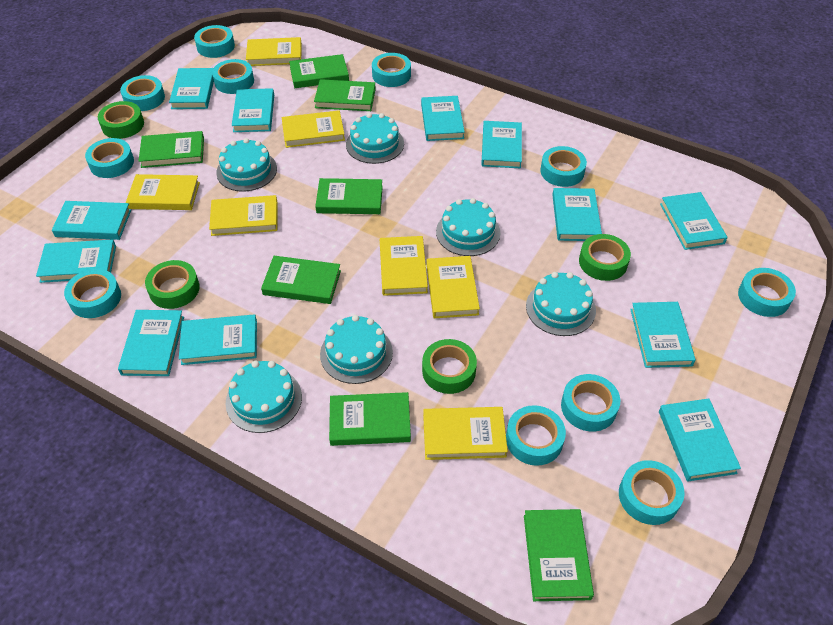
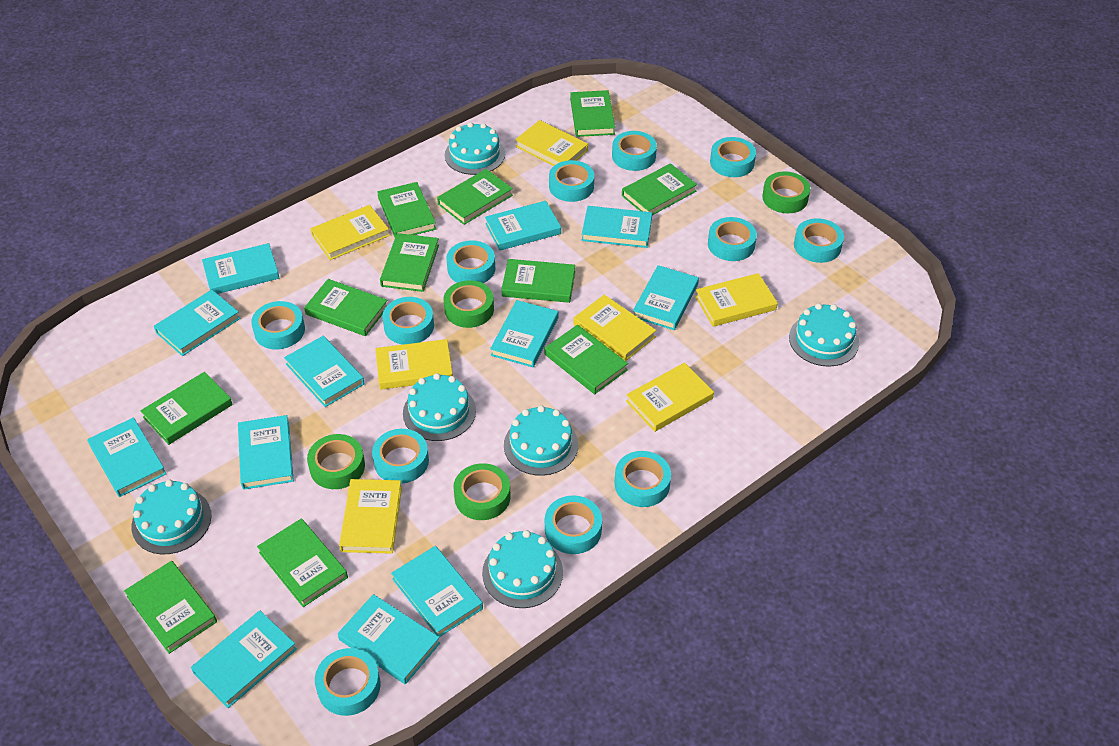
green book: 7 -> 11
turquoise tape: 11 -> 12

